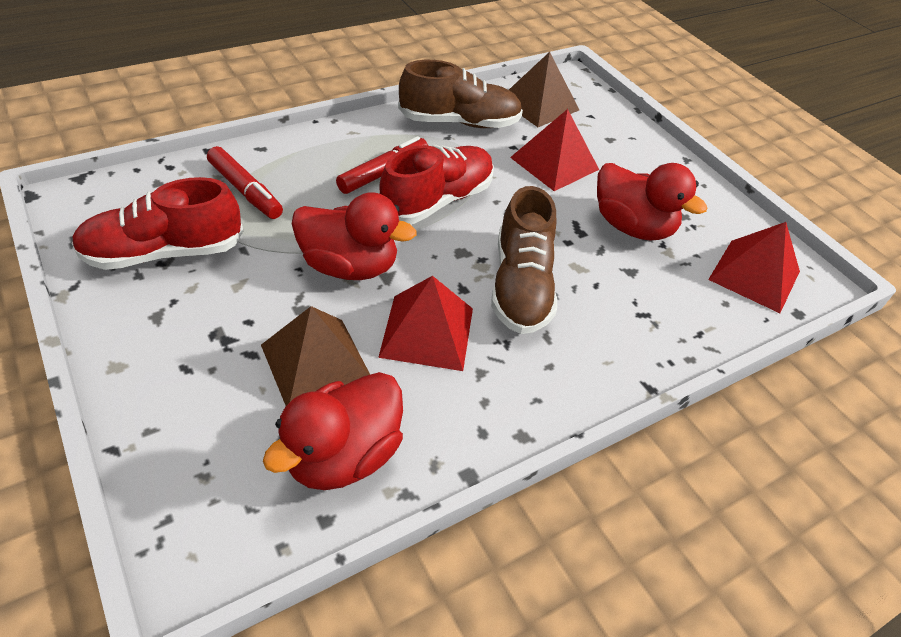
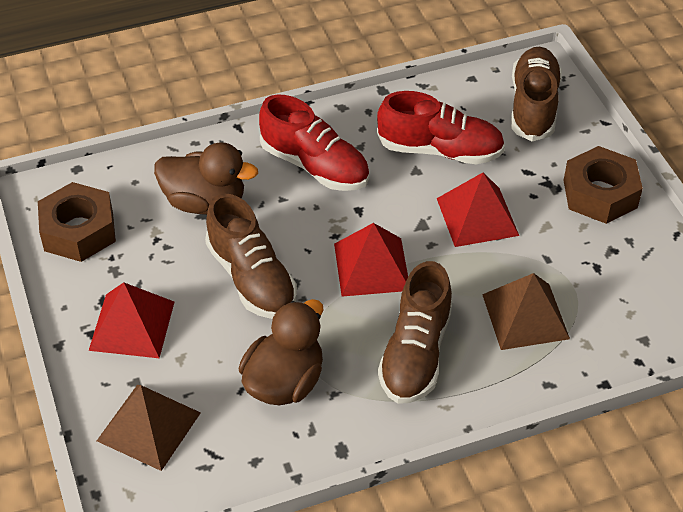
brown duck: 0 -> 2
brown nut: 0 -> 2
brown shoe: 2 -> 3
red duck: 3 -> 0
red marker: 2 -> 0

